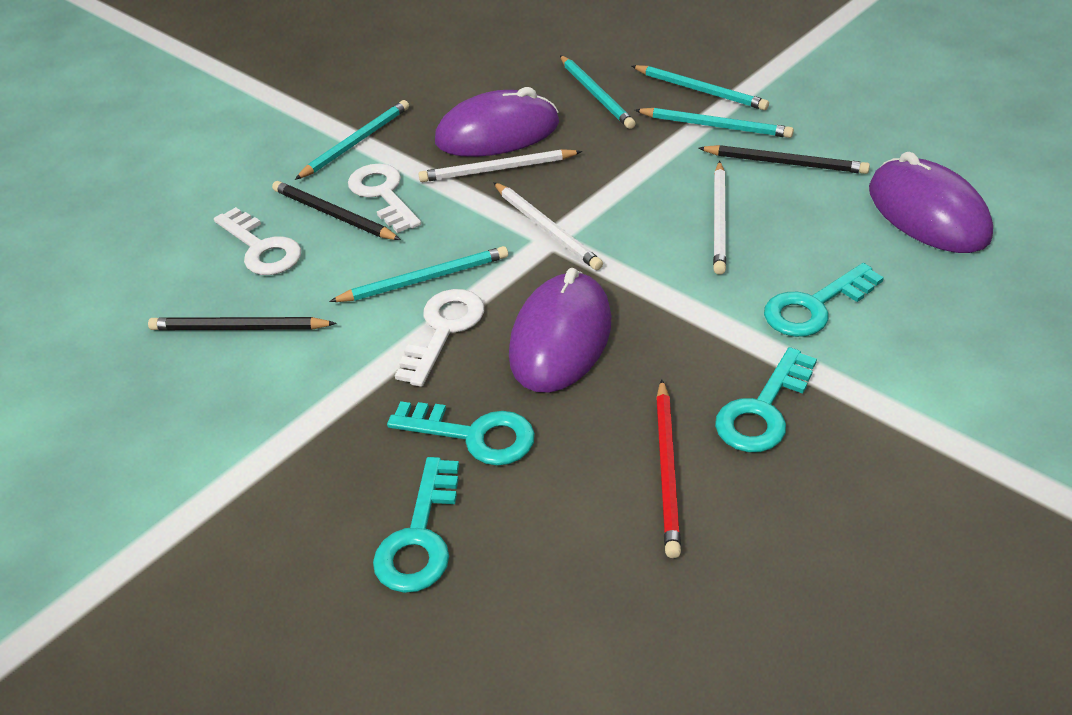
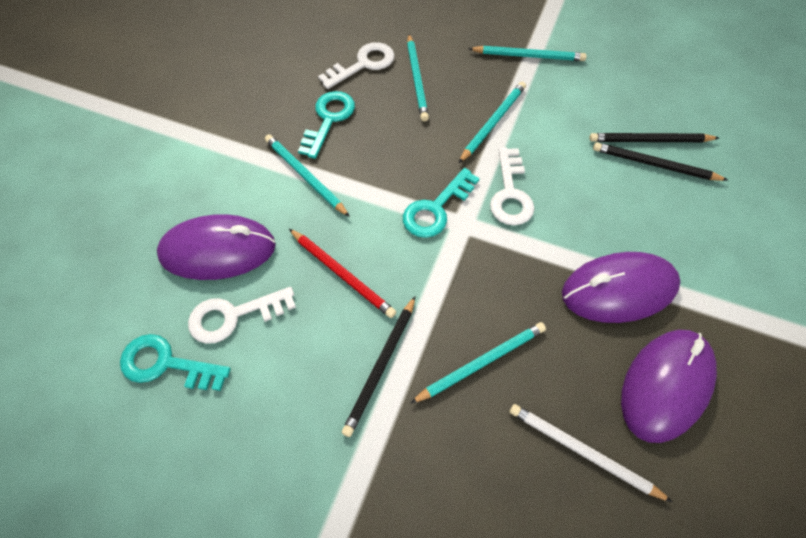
turquoise key: 4 -> 3
white pencil: 3 -> 1

